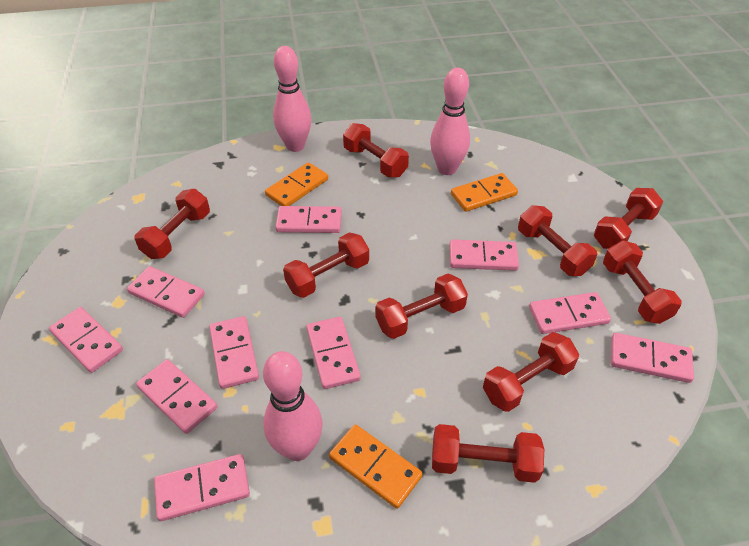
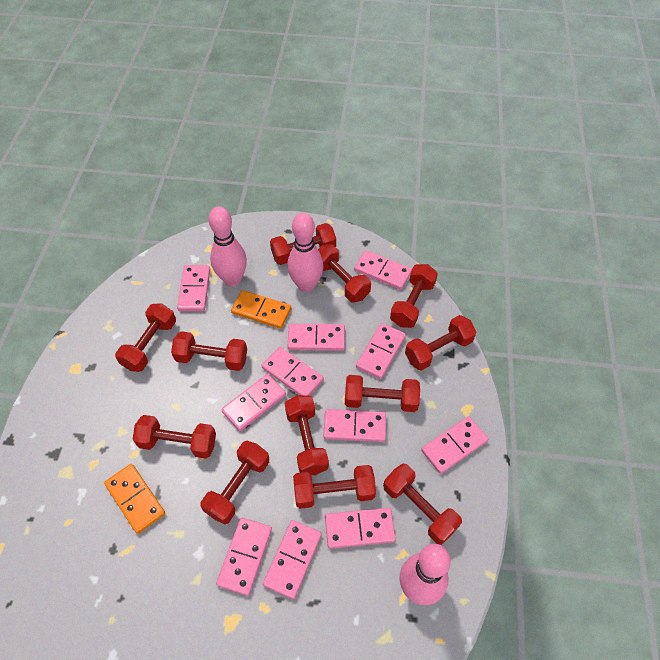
orange domino: 3 -> 2
pink domino: 10 -> 11
red dumbbell: 9 -> 12

